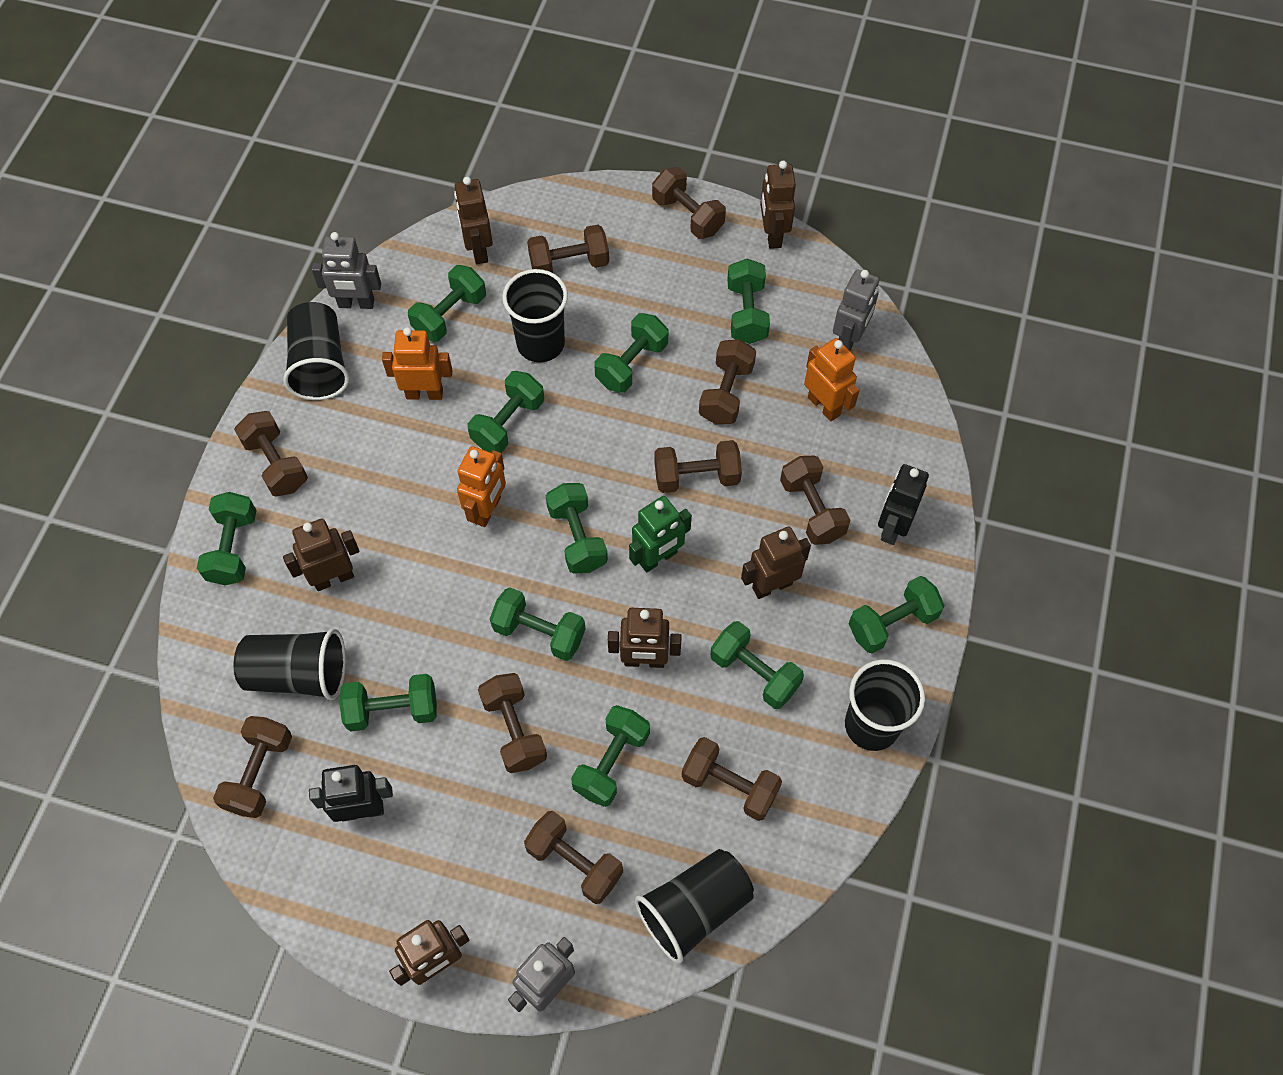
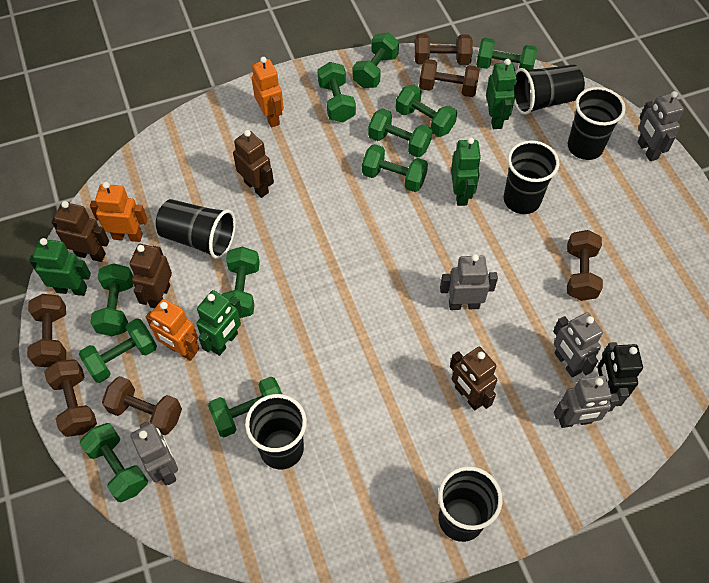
black cup: 5 -> 6
black robot: 2 -> 1
brown dumbbell: 10 -> 6
brown robot: 6 -> 4
green robot: 1 -> 4
grey robot: 3 -> 5

